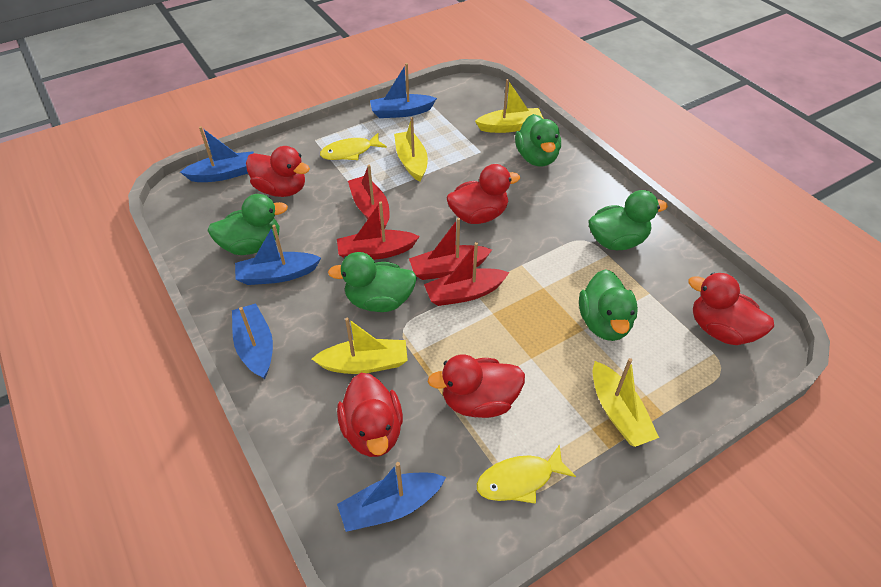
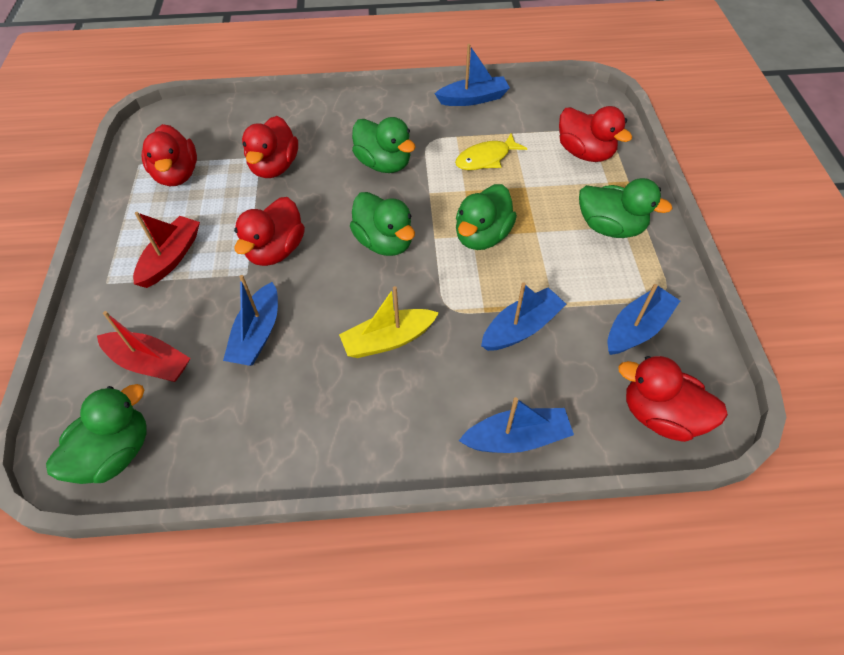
red boat: 4 -> 2
yellow boat: 4 -> 1
yellow fish: 2 -> 1

